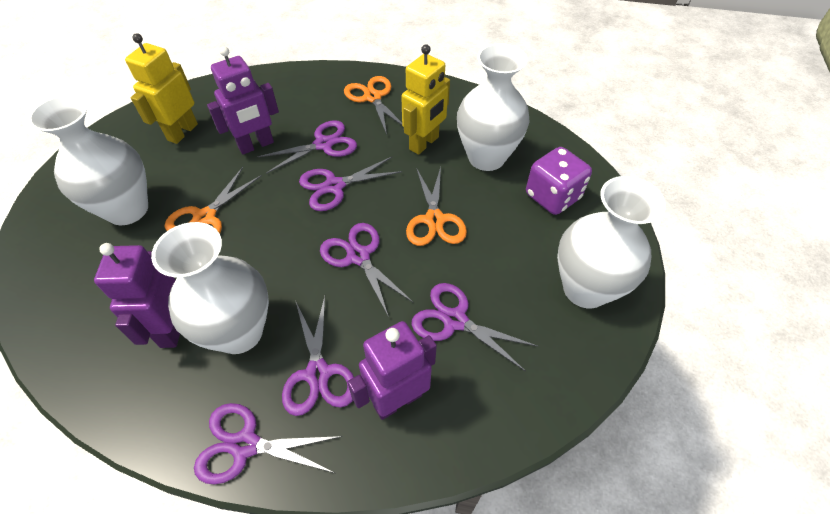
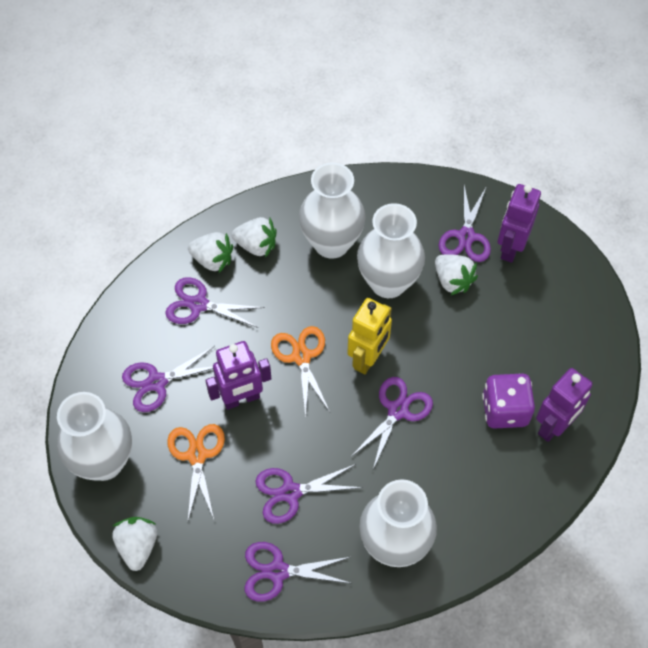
orange scissors: 3 -> 2
white strawberry: 0 -> 4
yellow robot: 2 -> 1

